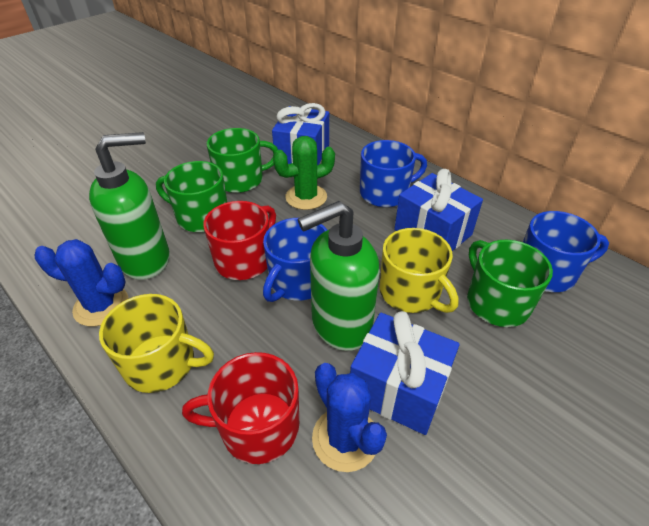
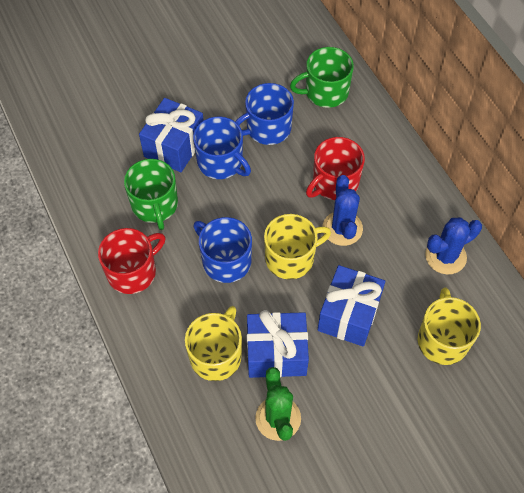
green mug: 3 -> 2
green soap dispenser: 2 -> 0
yellow mug: 2 -> 3

